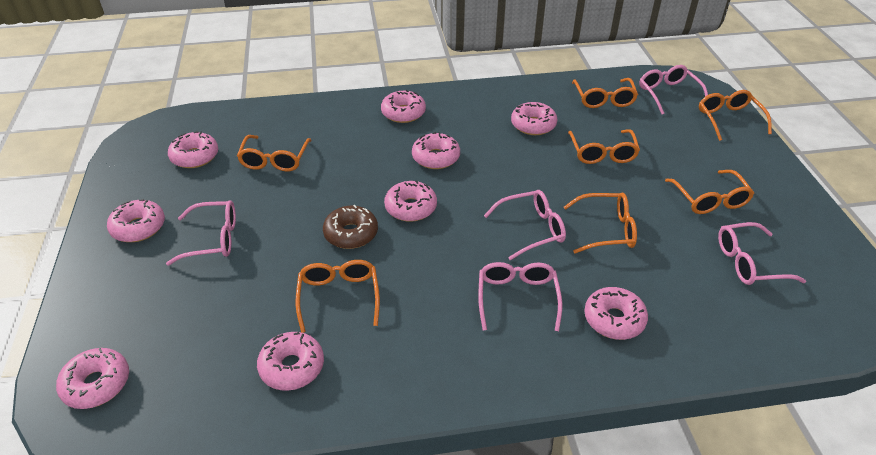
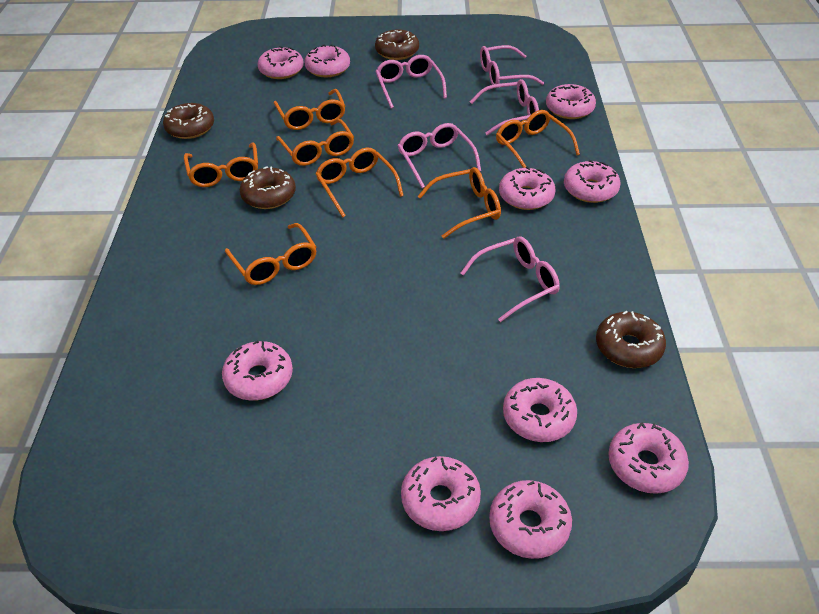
brown donut: 1 -> 4
pink donut: 9 -> 10

